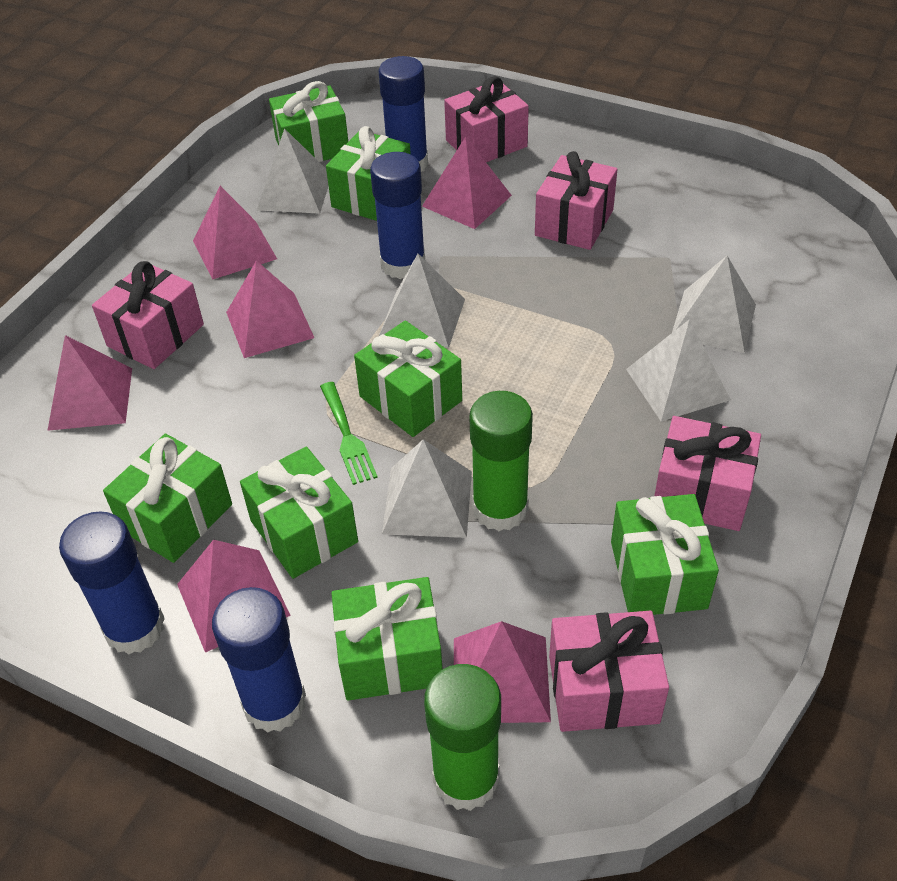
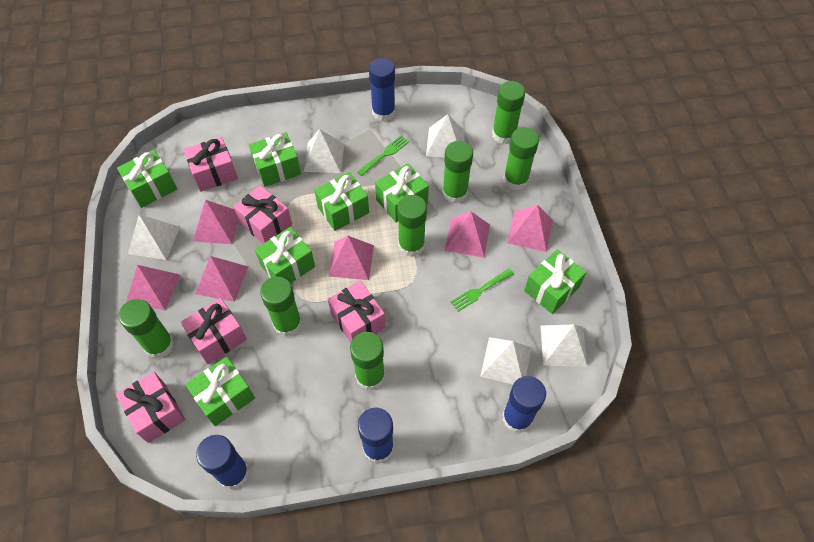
green fork: 1 -> 2
green glue stick: 2 -> 7

